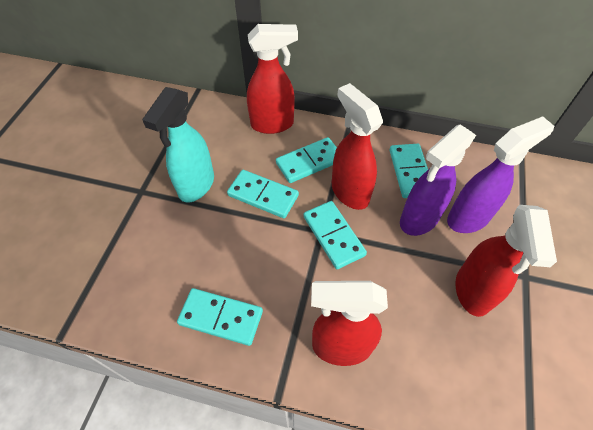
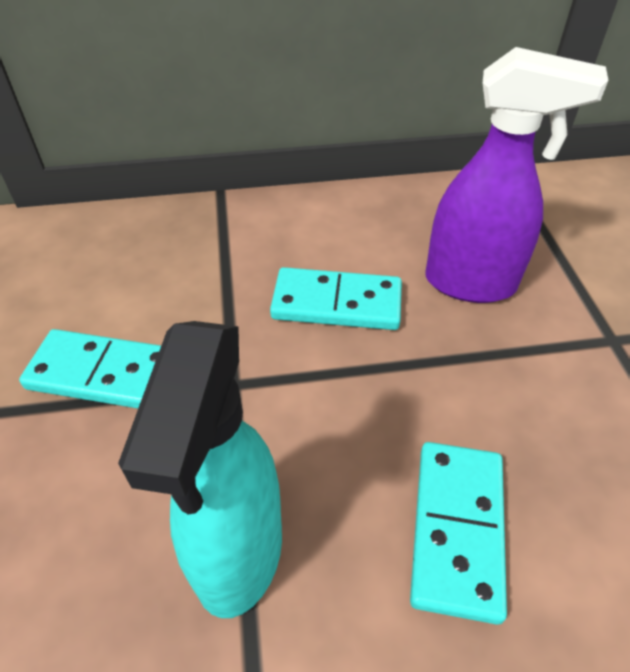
purple spray bottle: 2 -> 1
red spray bottle: 4 -> 0
turquoise domino: 5 -> 3

